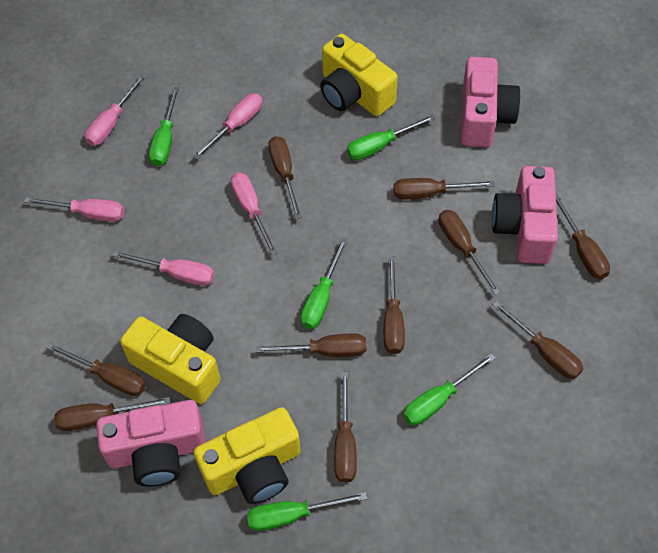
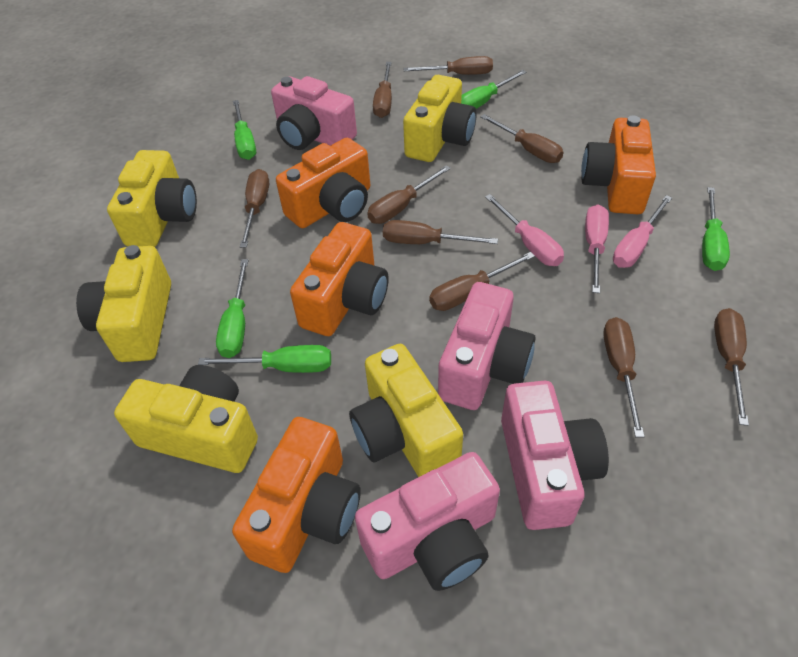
brown screwdriver: 10 -> 9
orange camera: 0 -> 4
pink camera: 3 -> 4
pink screwdriver: 5 -> 3
yellow camera: 3 -> 5

